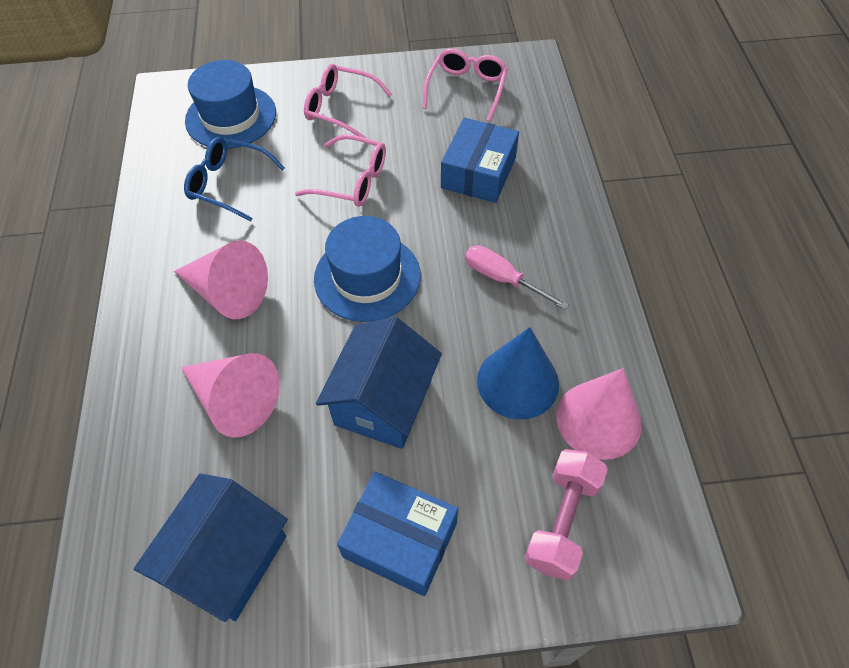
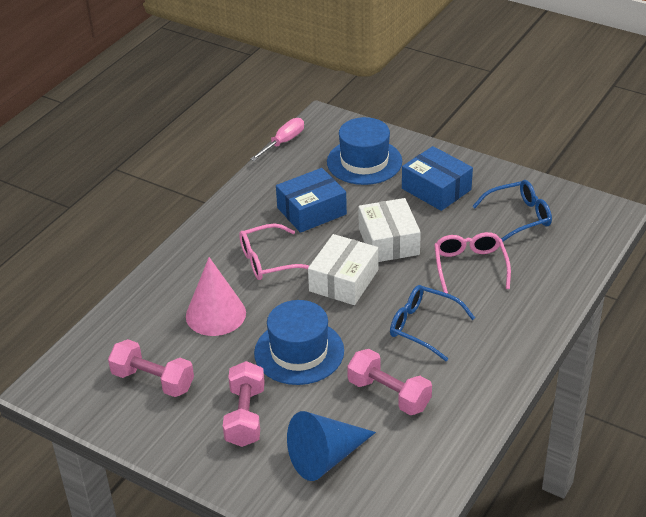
blue glasses: 1 -> 2
blue house: 2 -> 0
pink cone: 3 -> 1
pink dumbbell: 1 -> 3
pink glasses: 3 -> 2
white box: 0 -> 2

